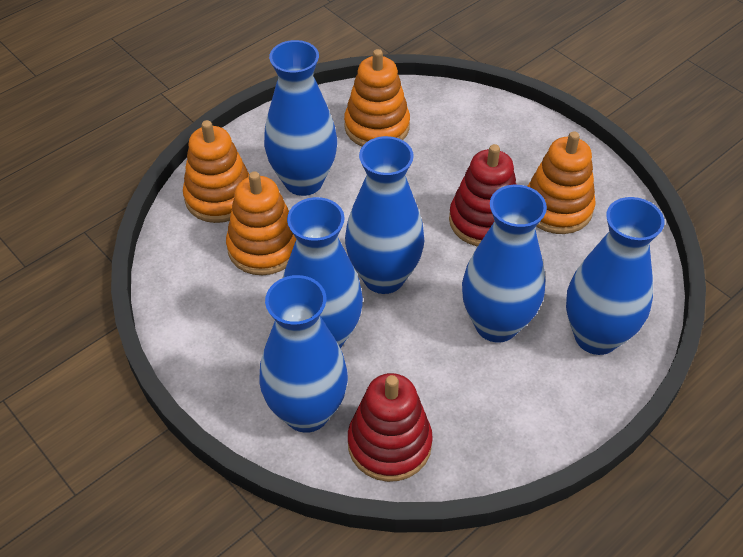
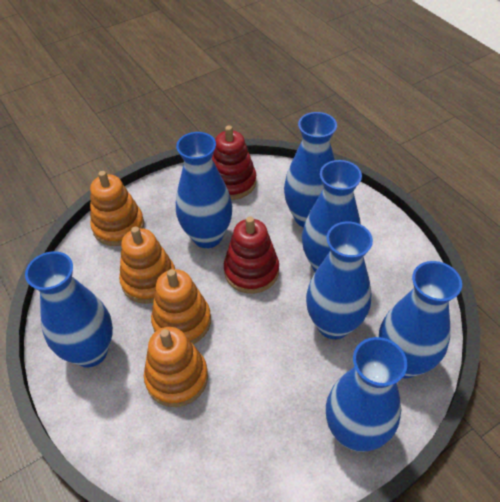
blue vase: 6 -> 7

